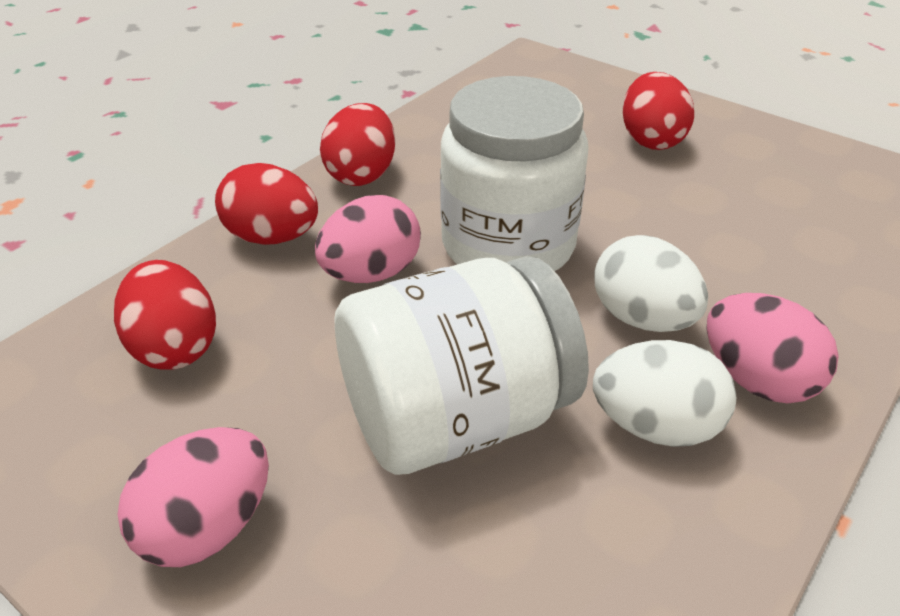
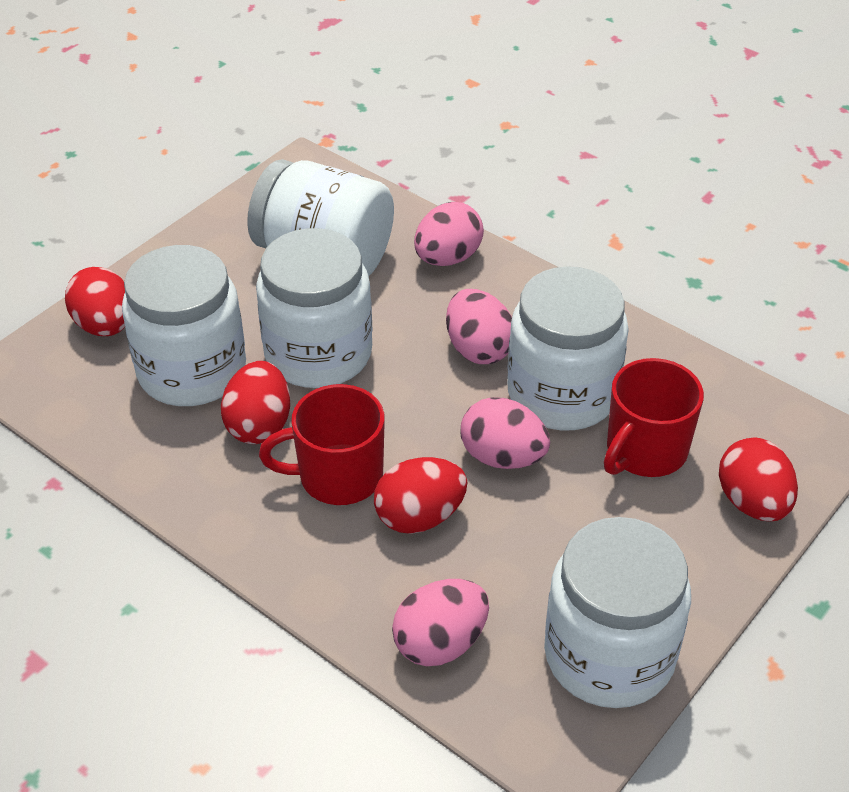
pink egg: 3 -> 4
red mug: 0 -> 2
white egg: 2 -> 0
white jar: 2 -> 5

